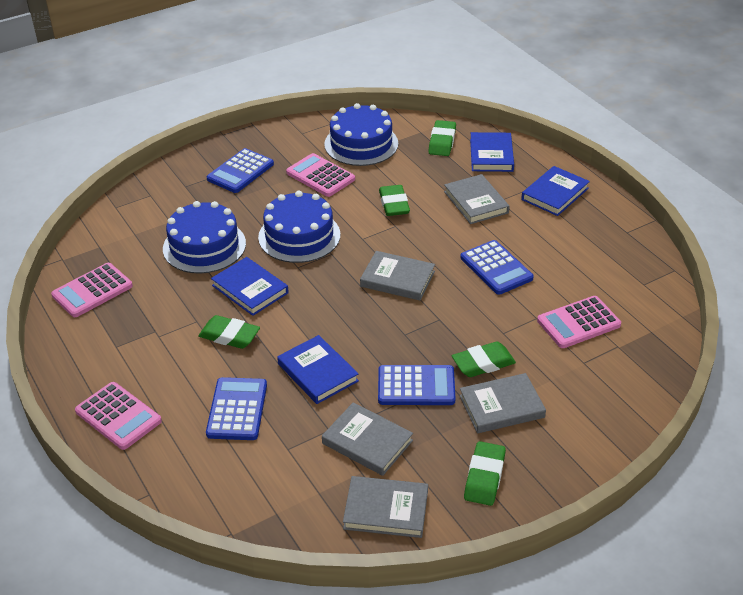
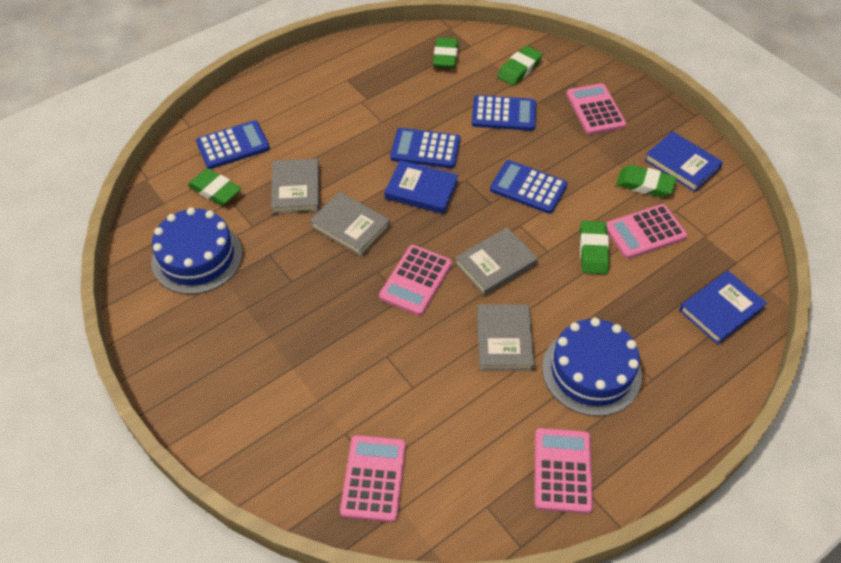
blue book: 4 -> 3
blue cake: 3 -> 2
grey book: 5 -> 4
pink calculator: 4 -> 5

